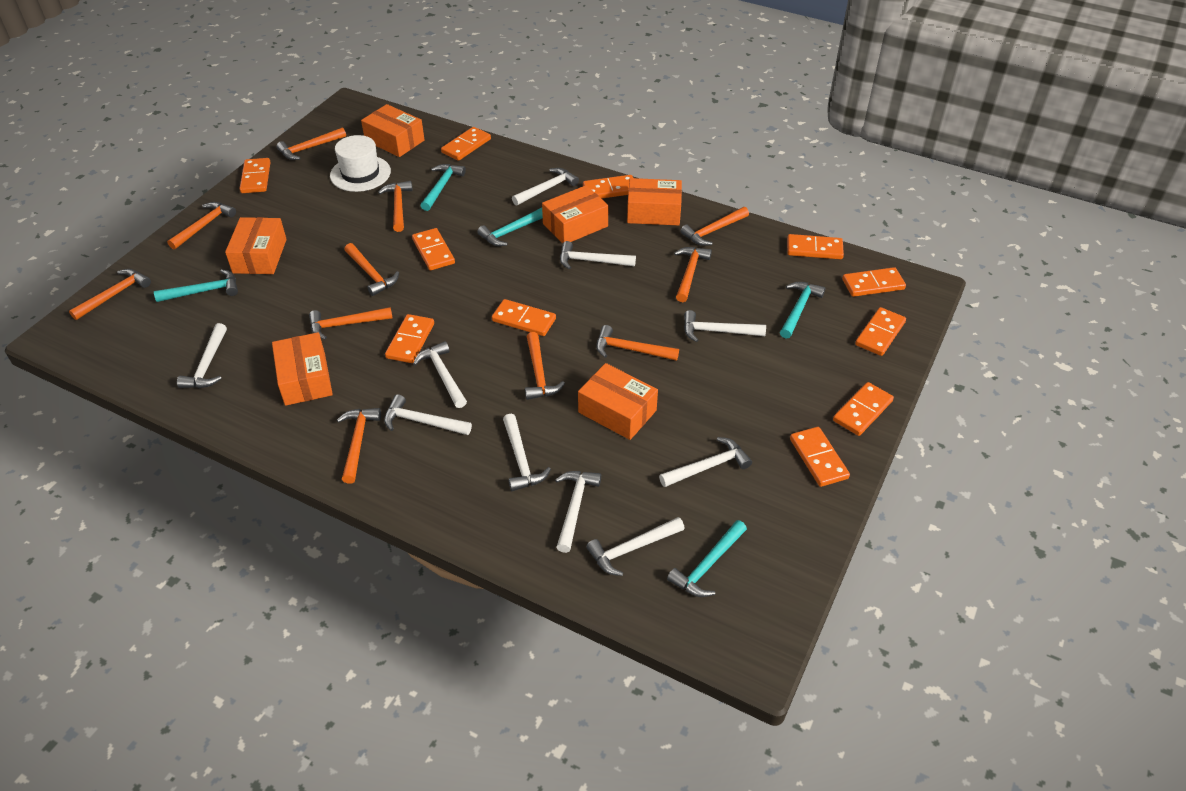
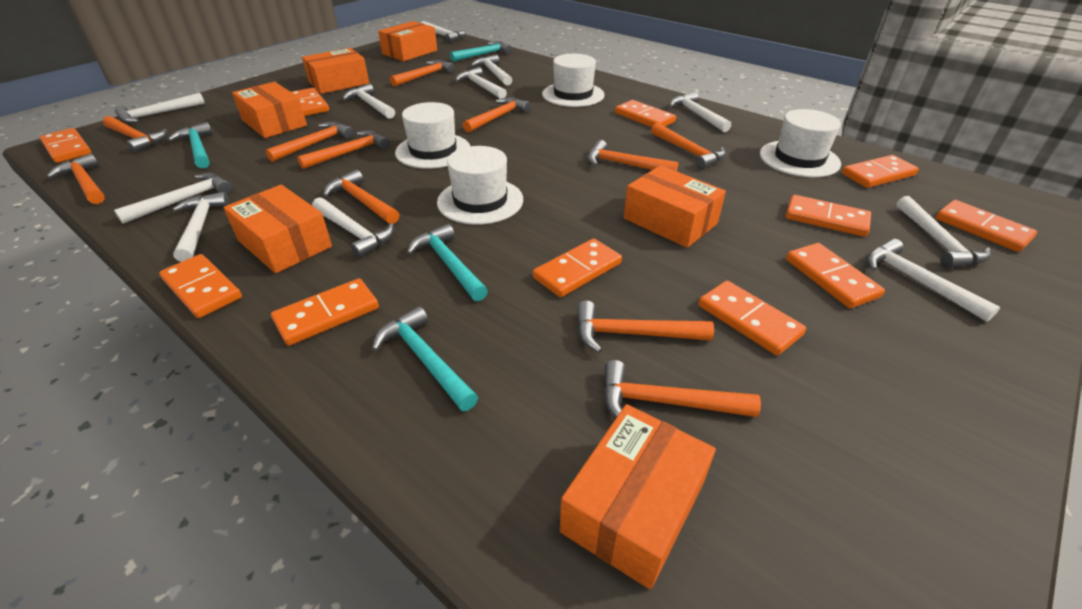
turquoise hammer: 5 -> 4
white hammer: 10 -> 11
white hat: 1 -> 4

